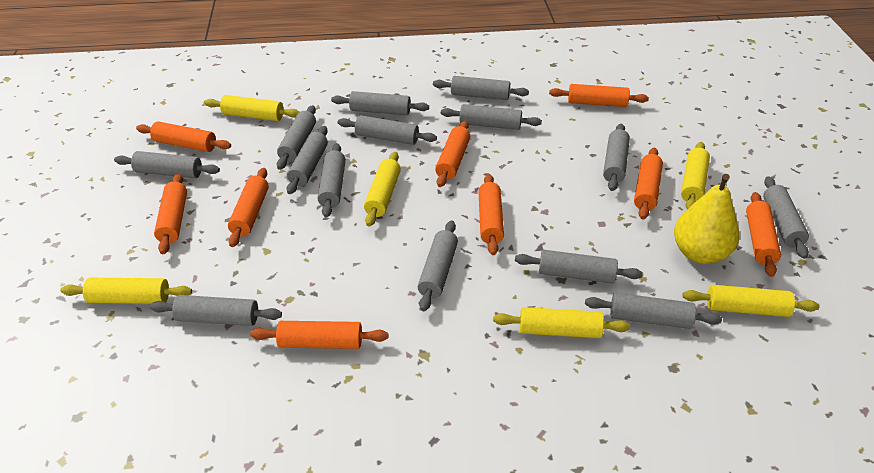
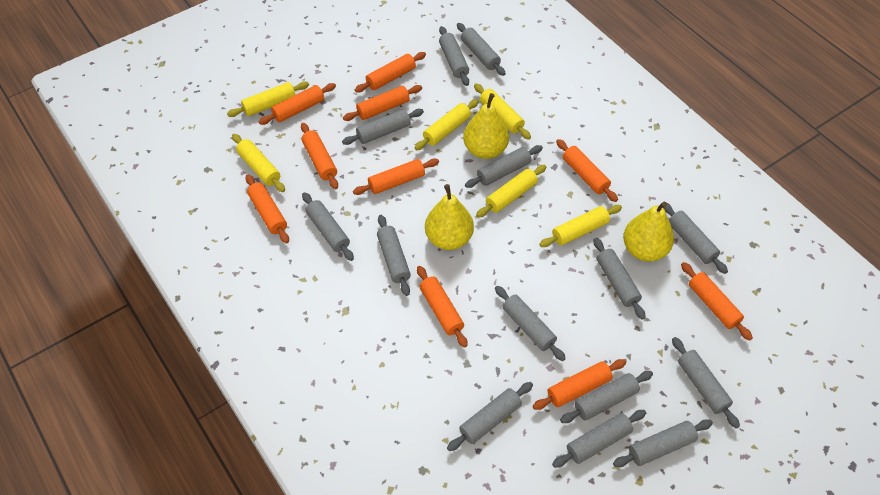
orange rolling pin: 9 -> 10
yellow pear: 1 -> 3

